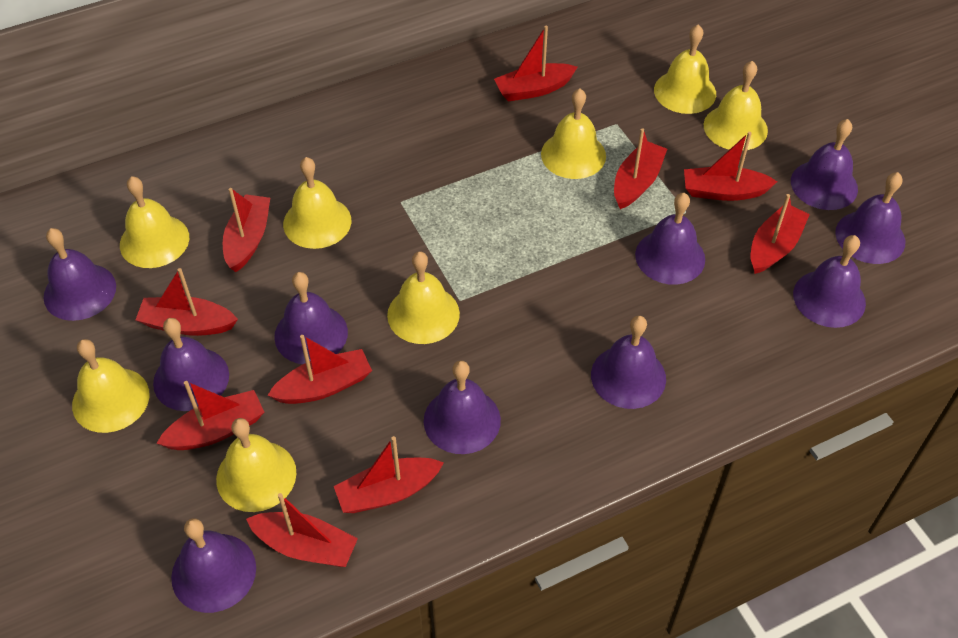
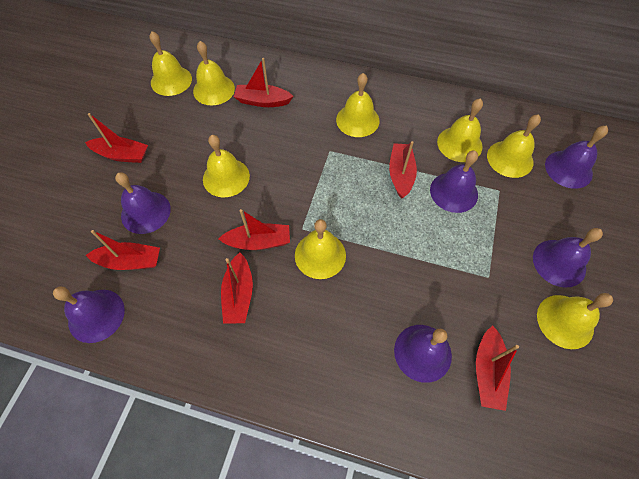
purple bell: 10 -> 6
red boat: 10 -> 7

